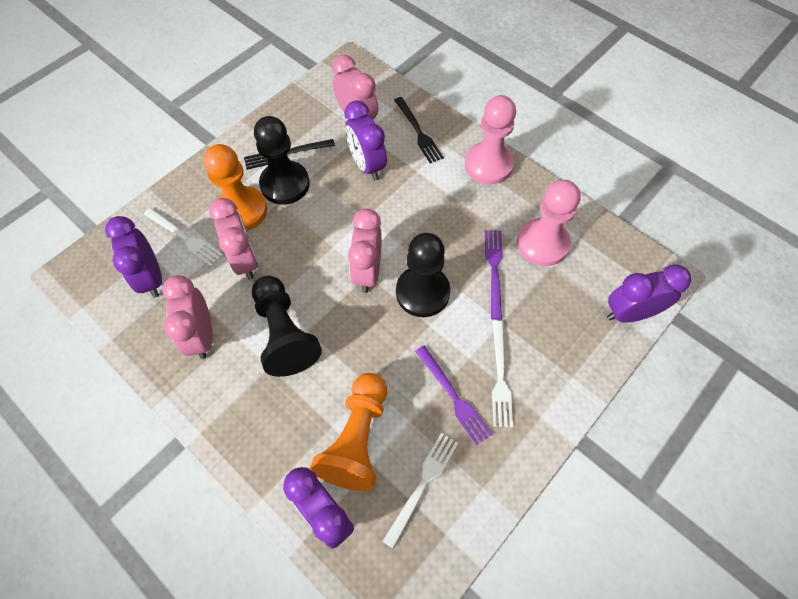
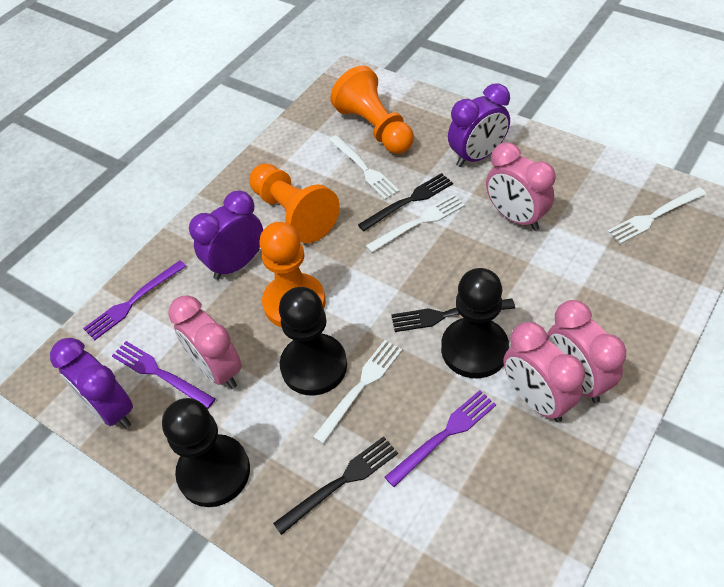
black fork: 2 -> 3
orange pawn: 2 -> 3
pink pawn: 2 -> 0
purple clock: 4 -> 3
purple fork: 2 -> 3
white fork: 3 -> 4

